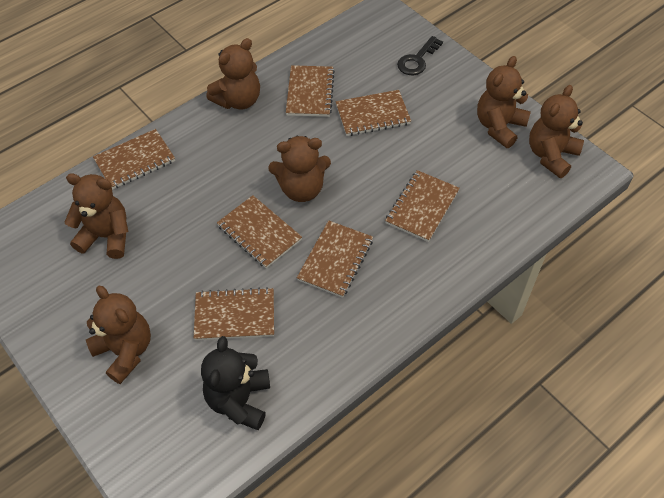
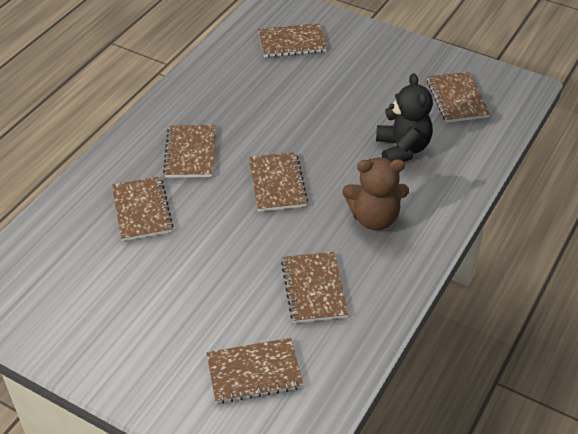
black key: 1 -> 0
brown teddy bear: 6 -> 1

